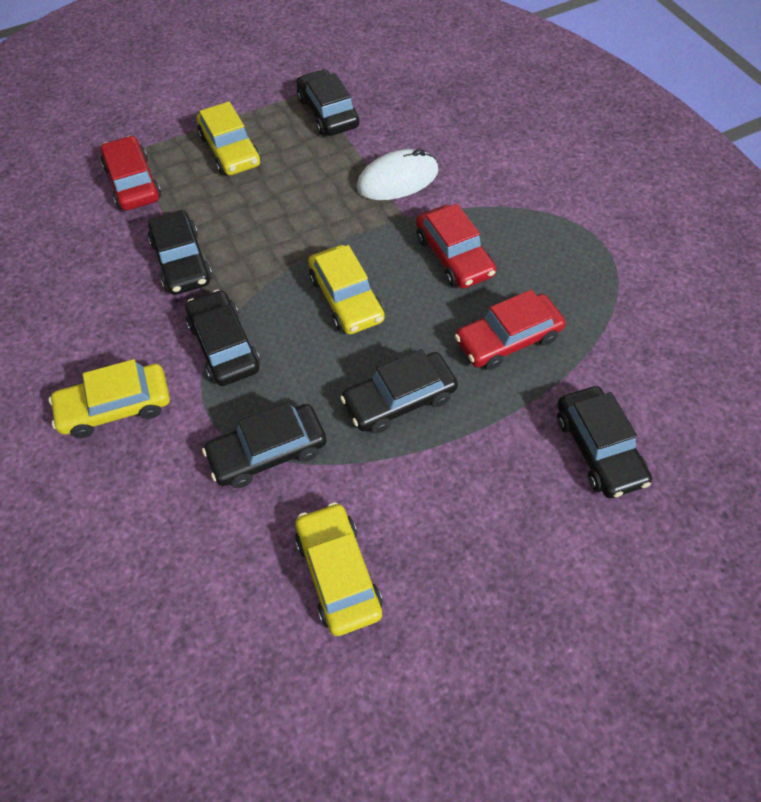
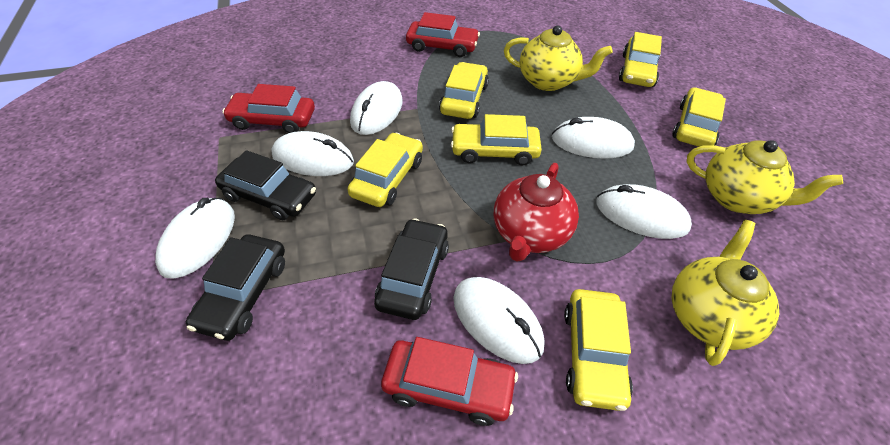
black car: 6 -> 3
red teapot: 0 -> 1
white mouse: 1 -> 6
yellow car: 4 -> 6
yellow teapot: 0 -> 3

